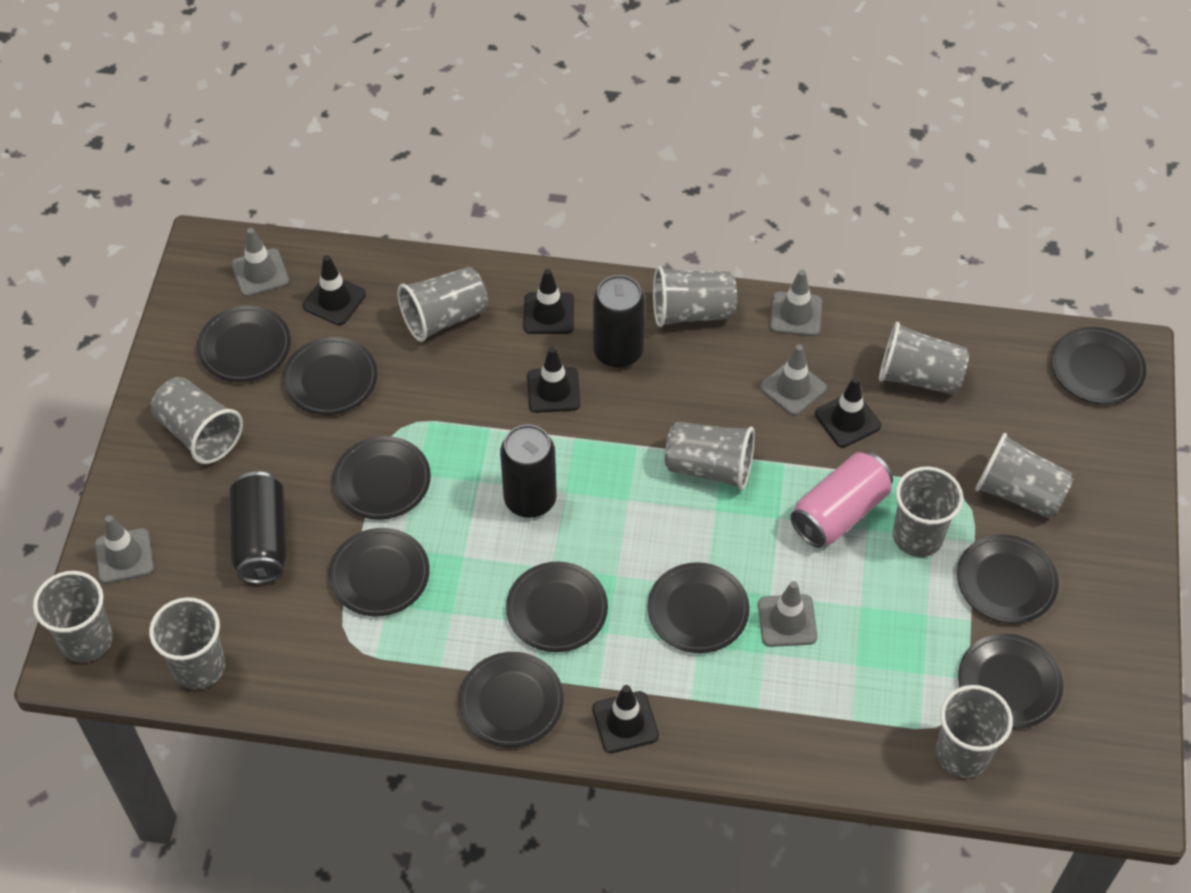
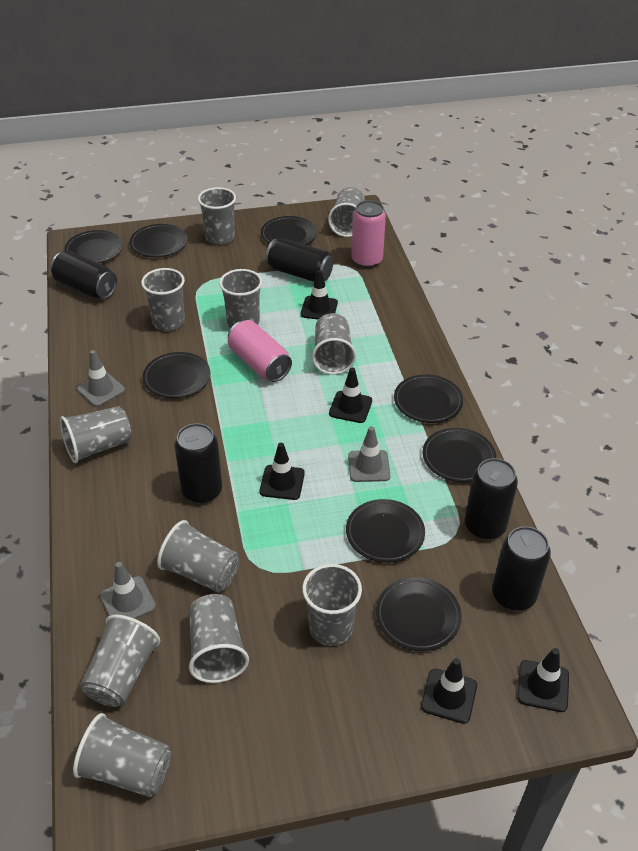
black can: 3 -> 5
black plate: 10 -> 8
grey cup: 10 -> 11
grey traffic cone: 5 -> 3
pink can: 1 -> 2

